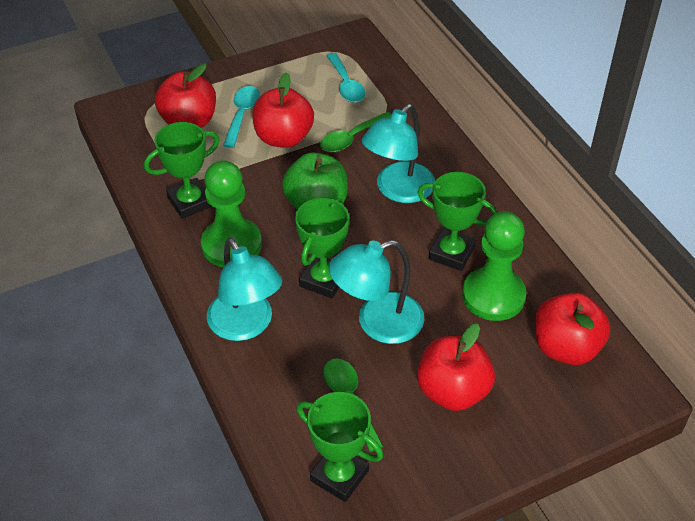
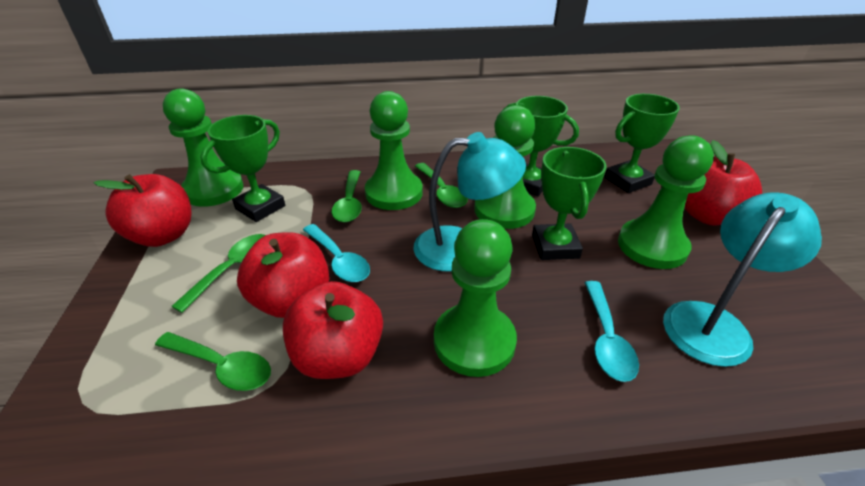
green apple: 1 -> 0
green pawn: 2 -> 5
green spoon: 2 -> 4
turquoise lamp: 3 -> 2

